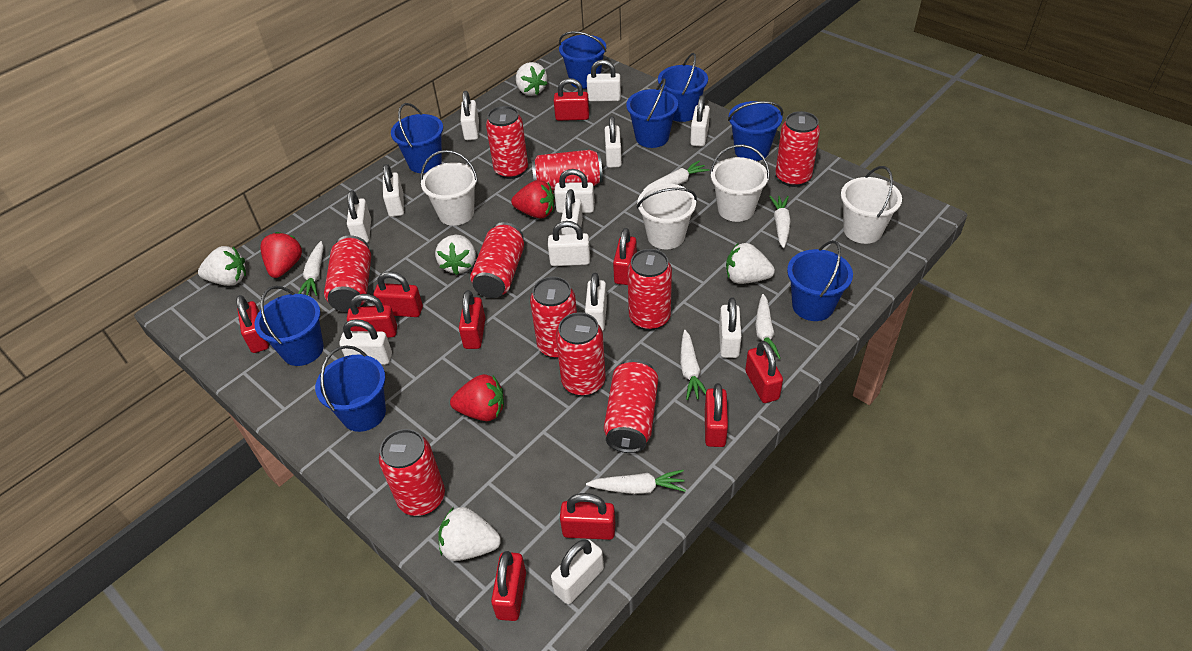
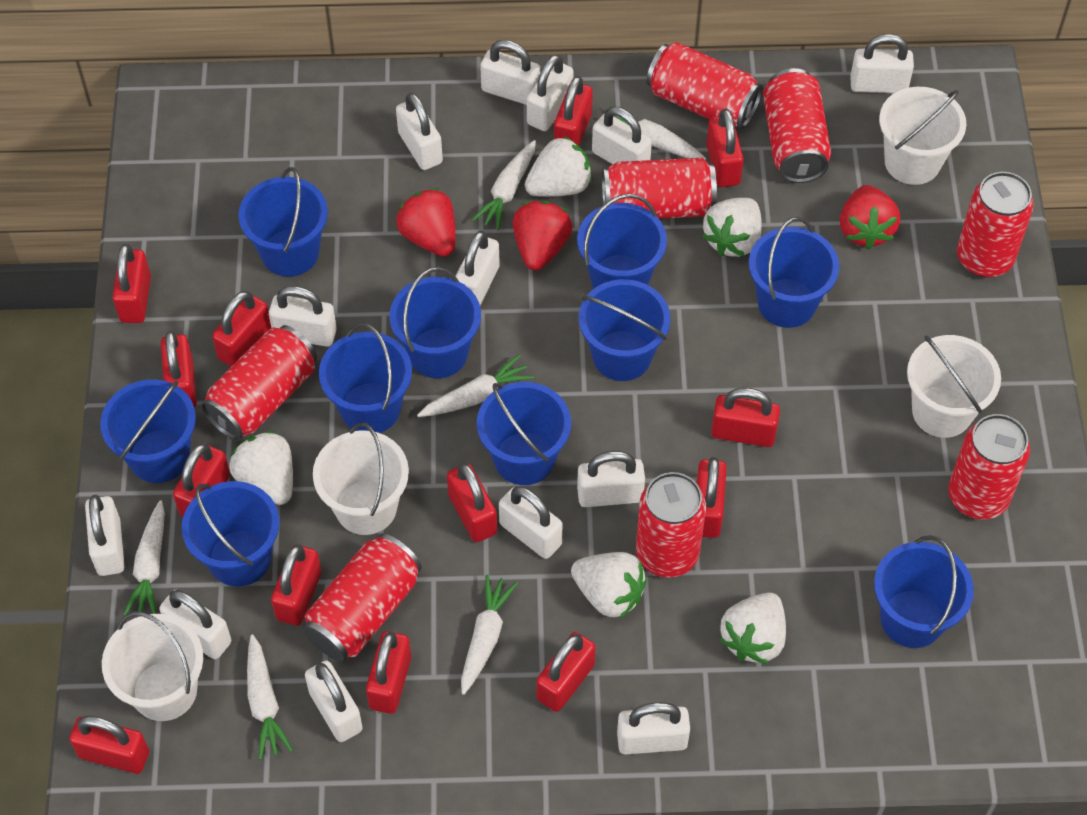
blue bucket: 8 -> 10
red can: 10 -> 8
red padlock: 10 -> 13

